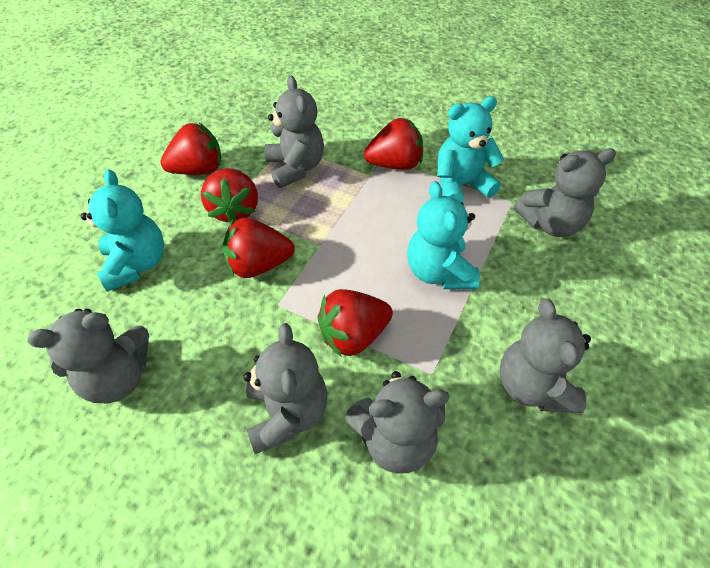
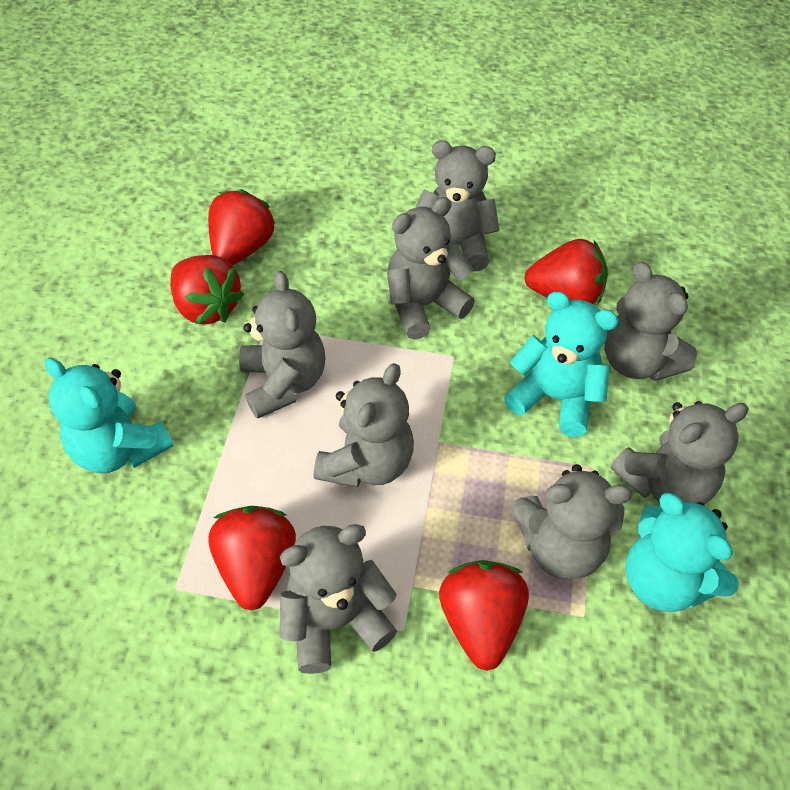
grey teddy bear: 6 -> 8

